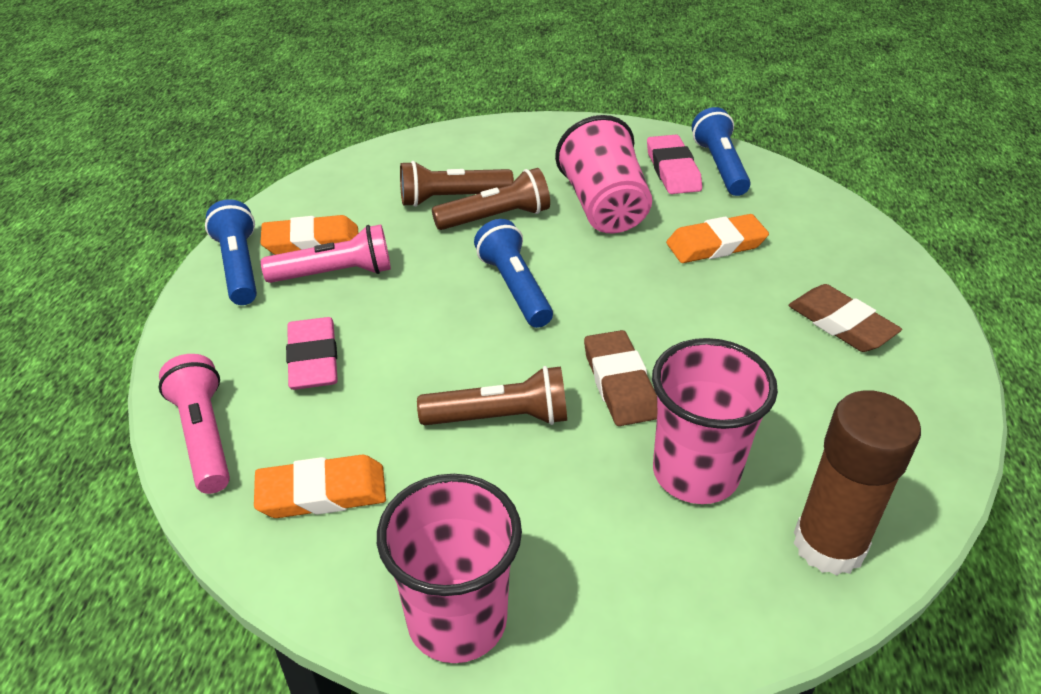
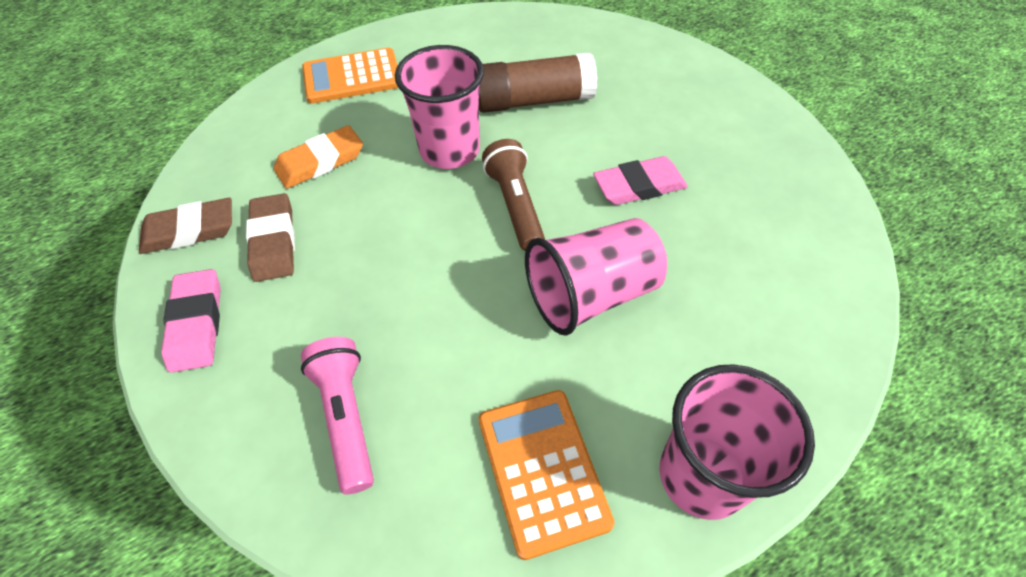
blue flashlight: 3 -> 0
brown flashlight: 3 -> 1
orange calculator: 0 -> 2
orange eraser: 3 -> 1
pink flashlight: 2 -> 1

